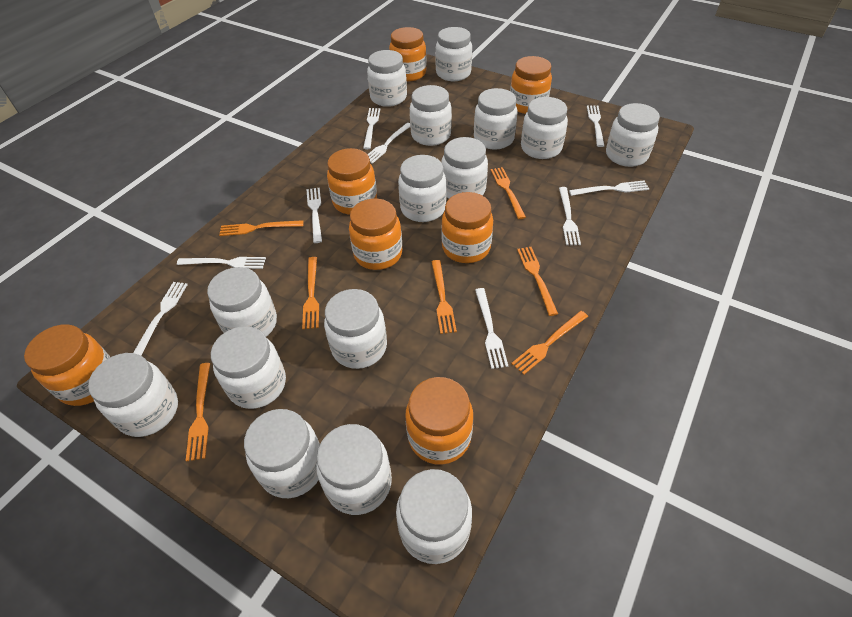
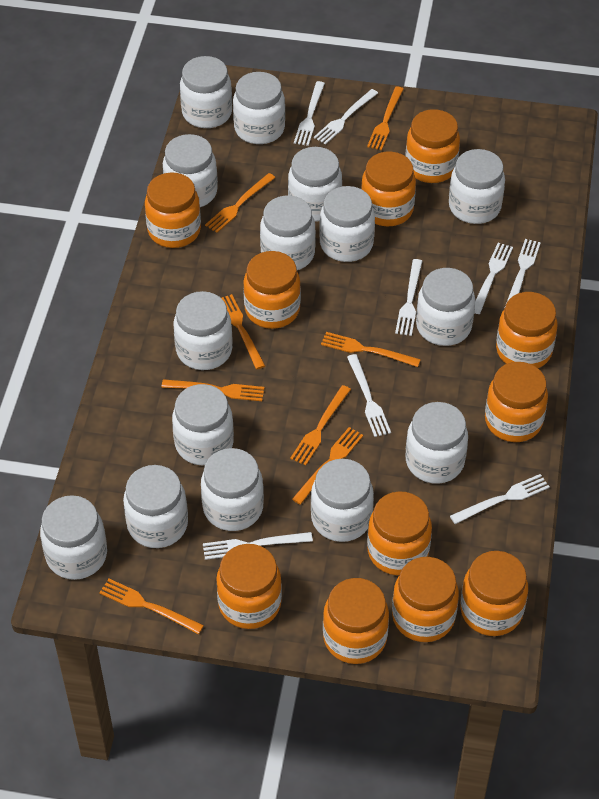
orange fork: 7 -> 8
orange jar: 7 -> 11
white fork: 9 -> 8

